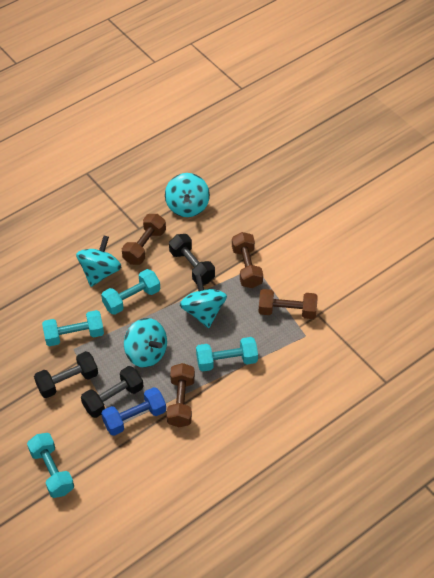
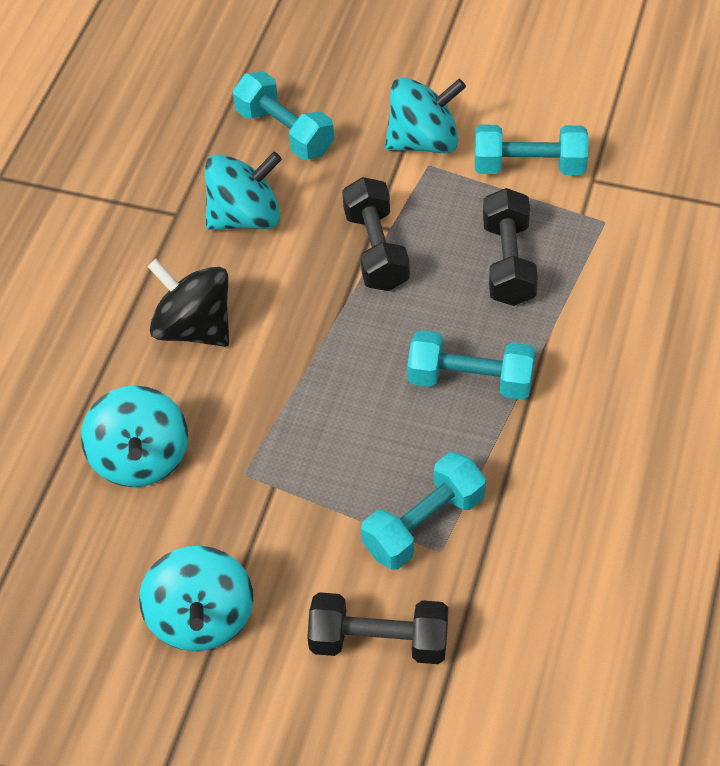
black spinning top: 0 -> 1
blue dumbbell: 1 -> 0
brown dumbbell: 4 -> 0

